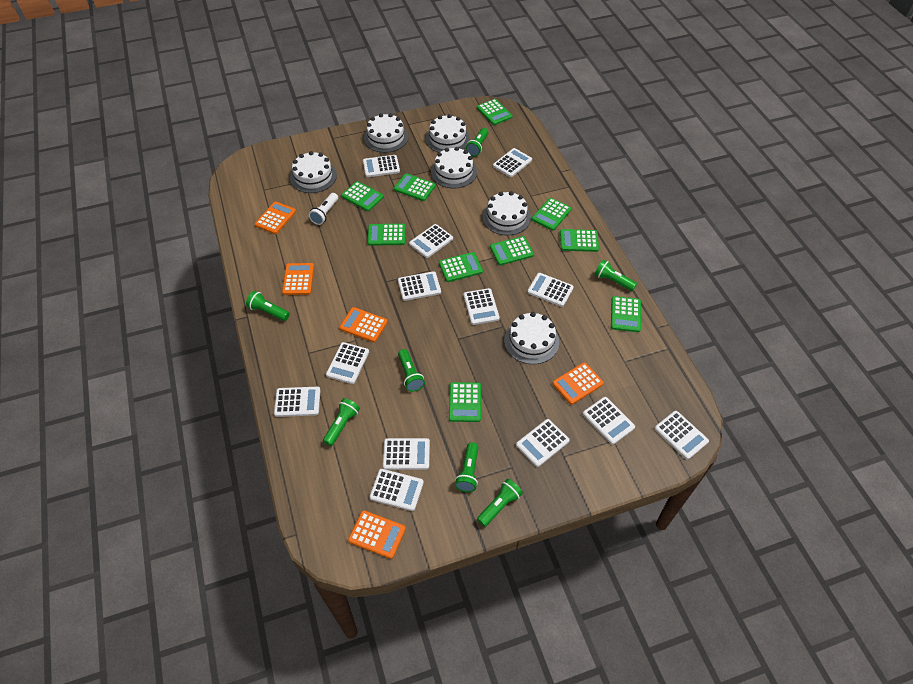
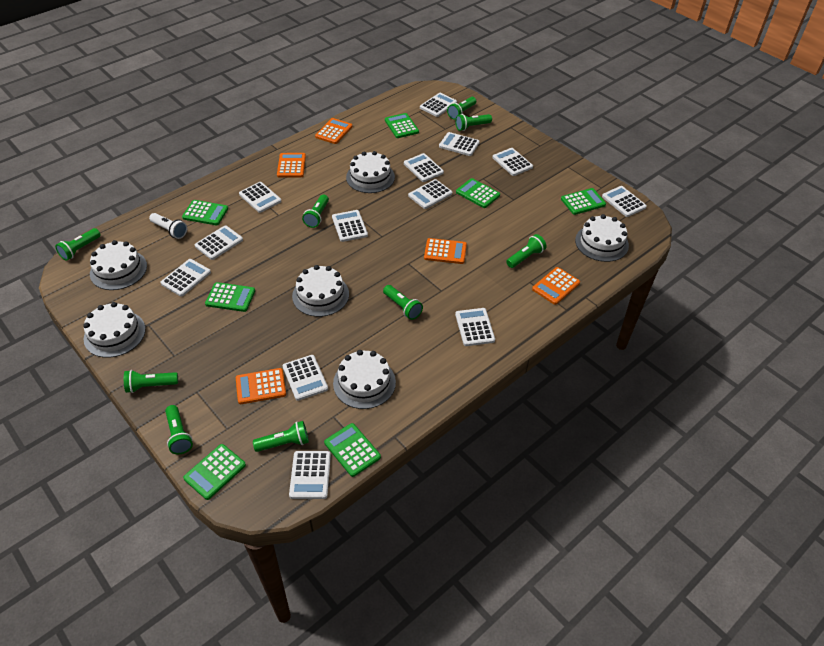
green calculator: 10 -> 7
green flashlight: 7 -> 9

